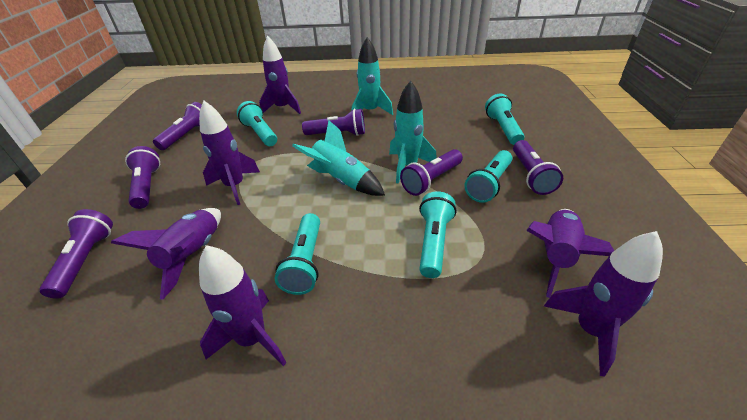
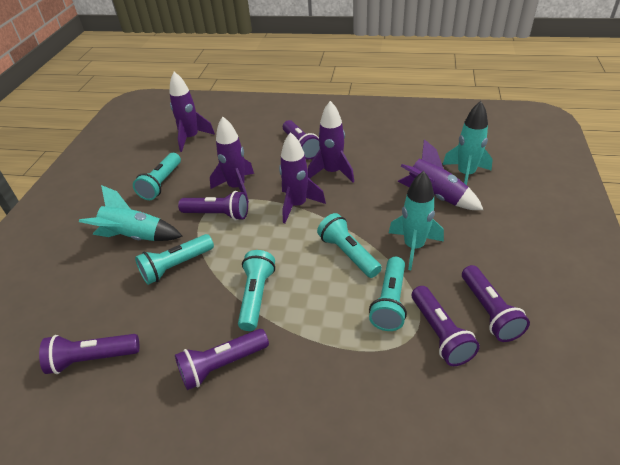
purple rocket: 6 -> 5

